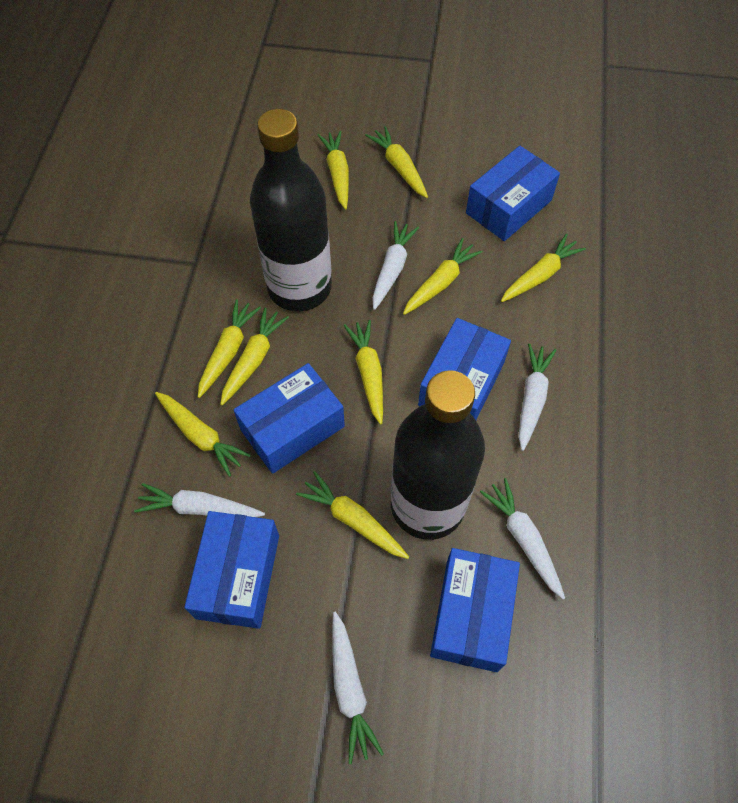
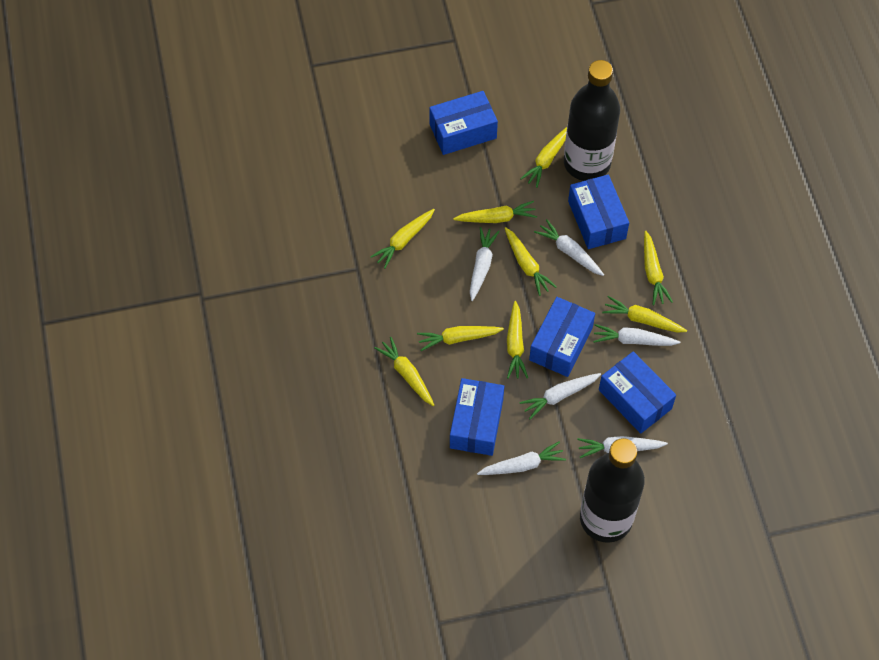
white carrot: 5 -> 6

